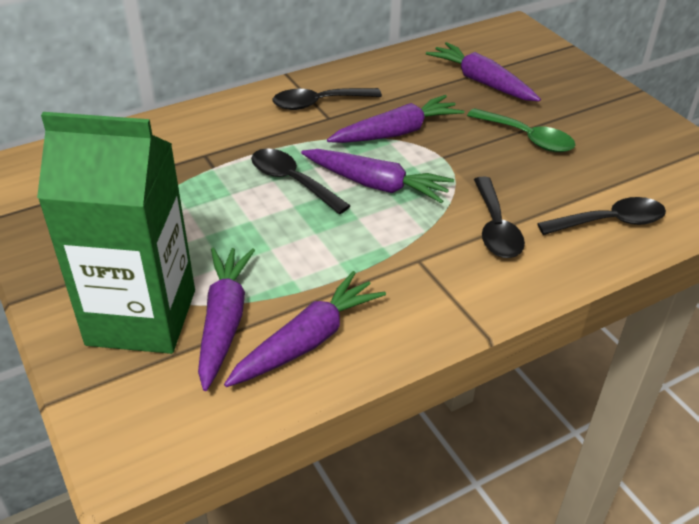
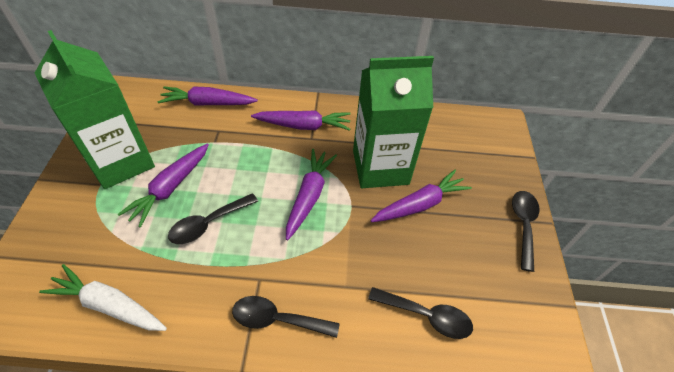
green carton: 1 -> 2
green spoon: 1 -> 0
white carrot: 0 -> 1

